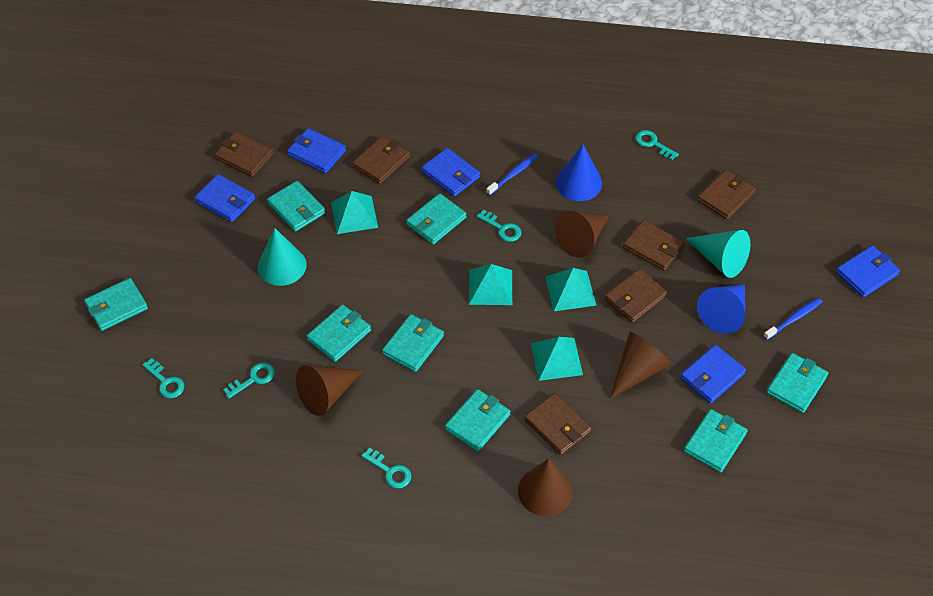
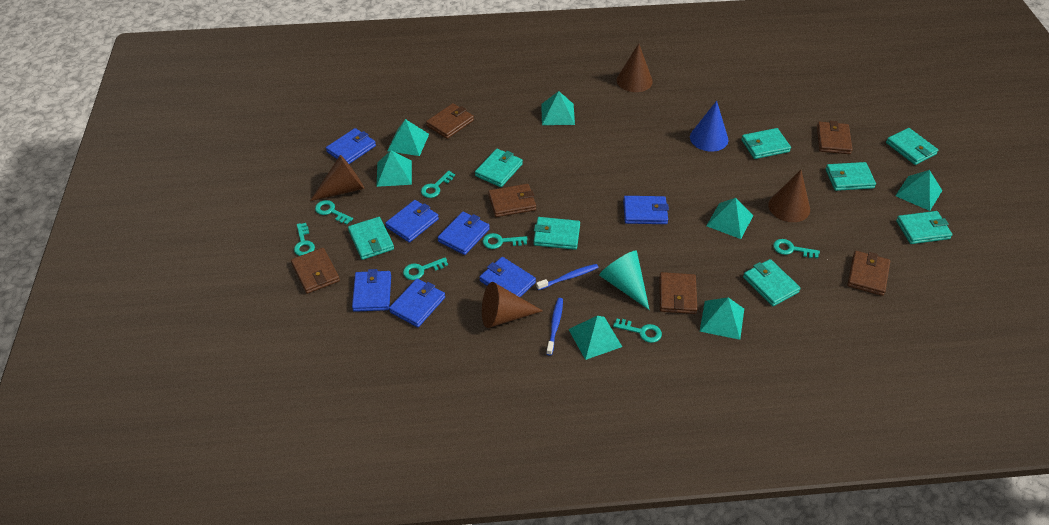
blue cone: 2 -> 1
blue wallet: 5 -> 7
turquoise cone: 2 -> 1
turquoise key: 5 -> 7
turquoise pyramid: 4 -> 7

